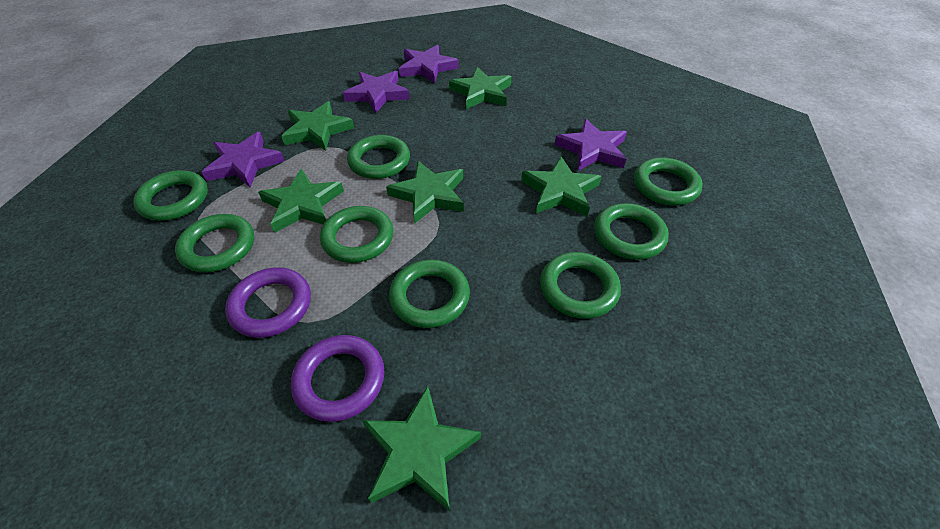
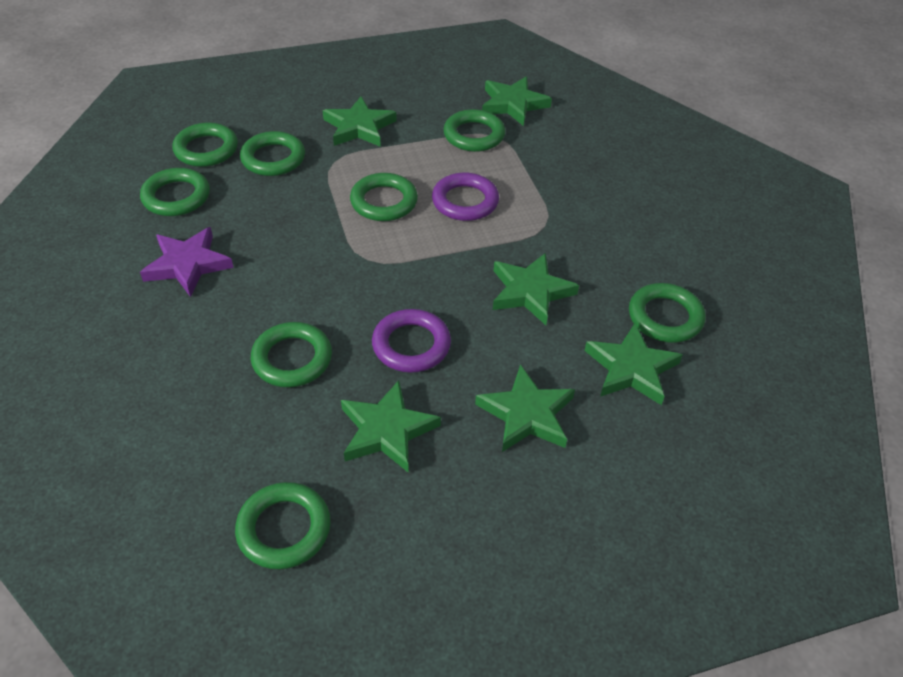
purple star: 4 -> 1

